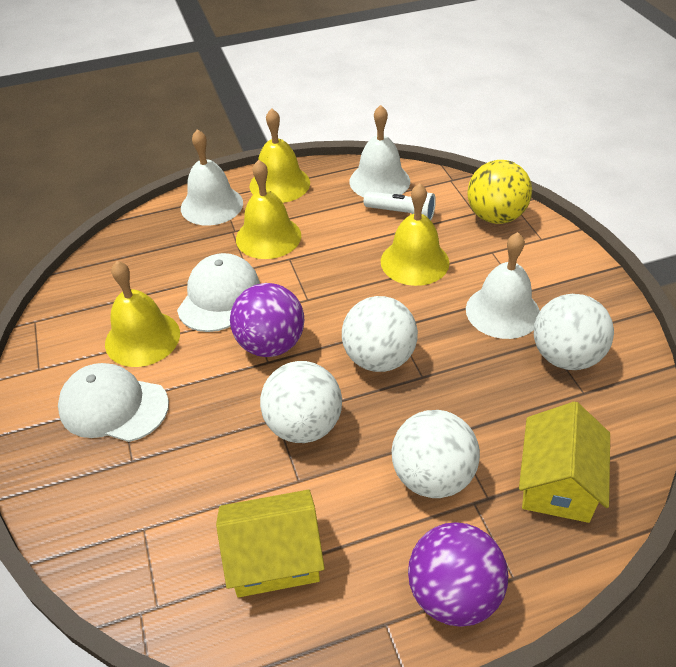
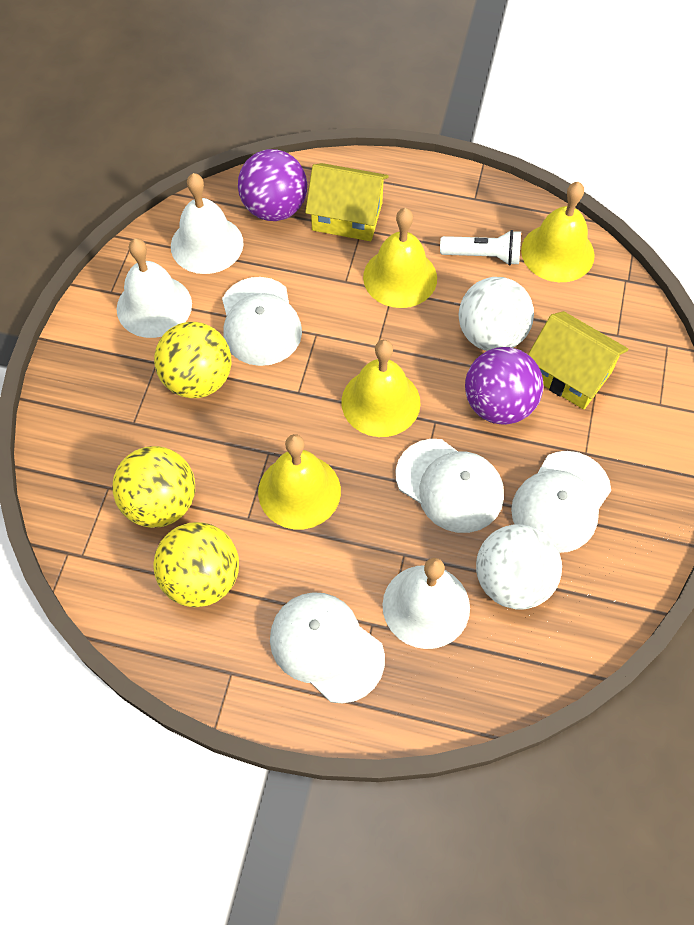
white ball: 4 -> 2
white cap: 2 -> 4
yellow ball: 1 -> 3

